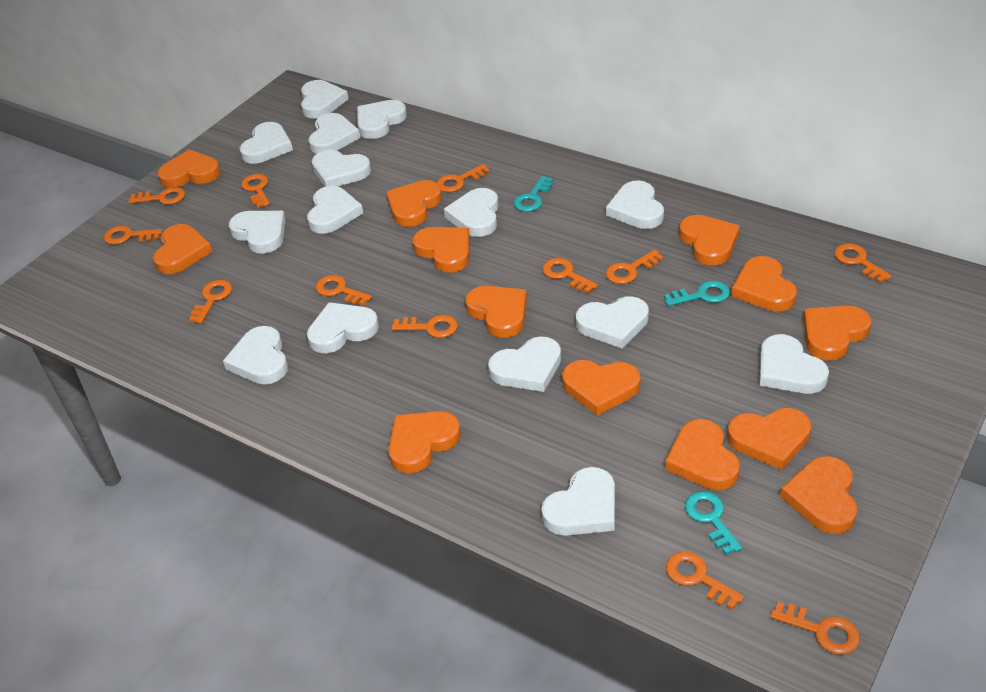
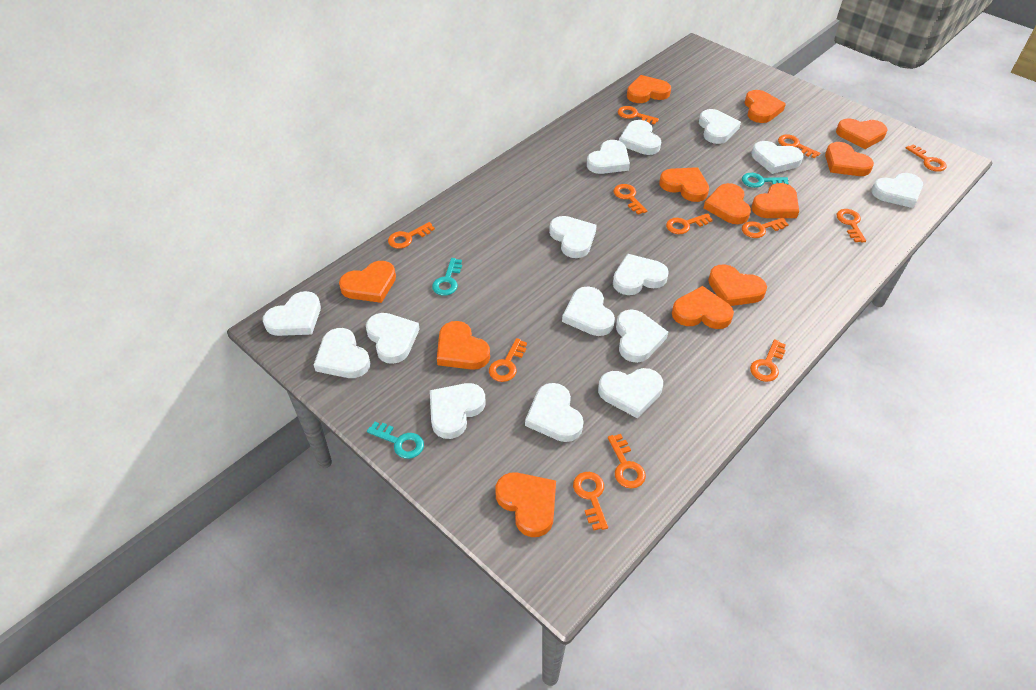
orange heart: 13 -> 12

